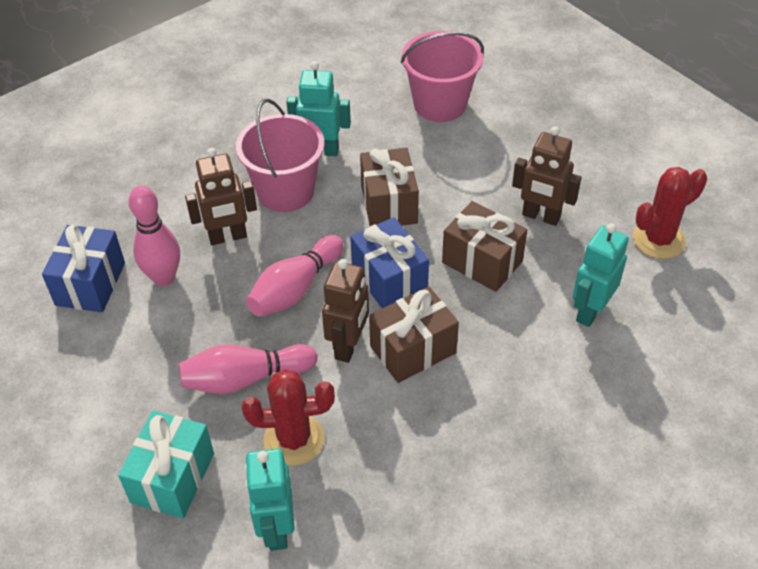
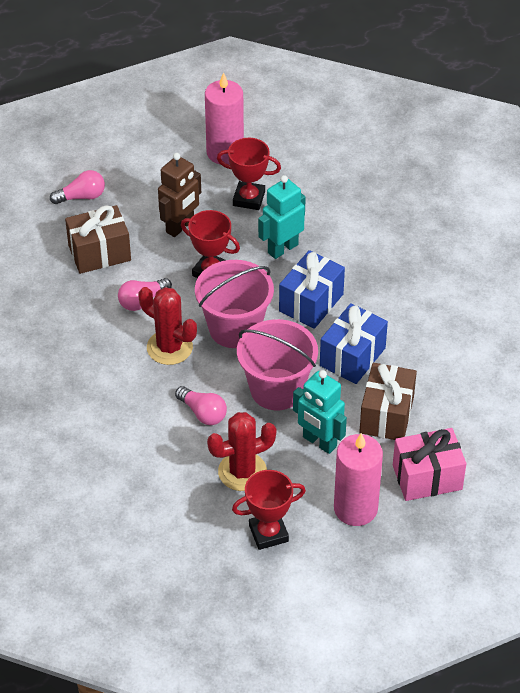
brown gift: 3 -> 2
brown robot: 3 -> 1
pink bowling pin: 3 -> 0
pink candle: 0 -> 2
pink gift: 0 -> 1
pink light bulb: 0 -> 3
red trophy: 0 -> 3
turquoise gift: 1 -> 0
turquoise robot: 3 -> 2

